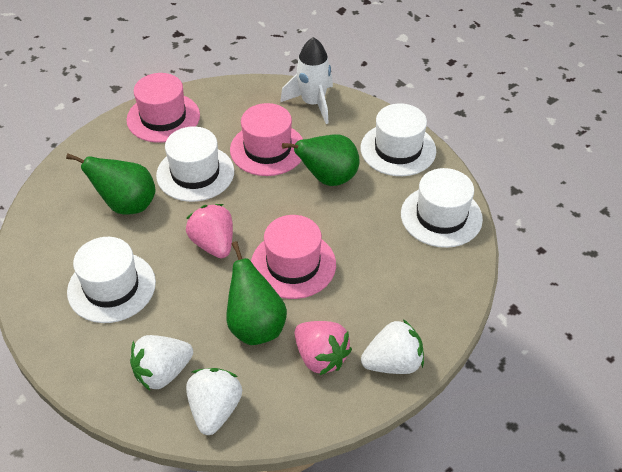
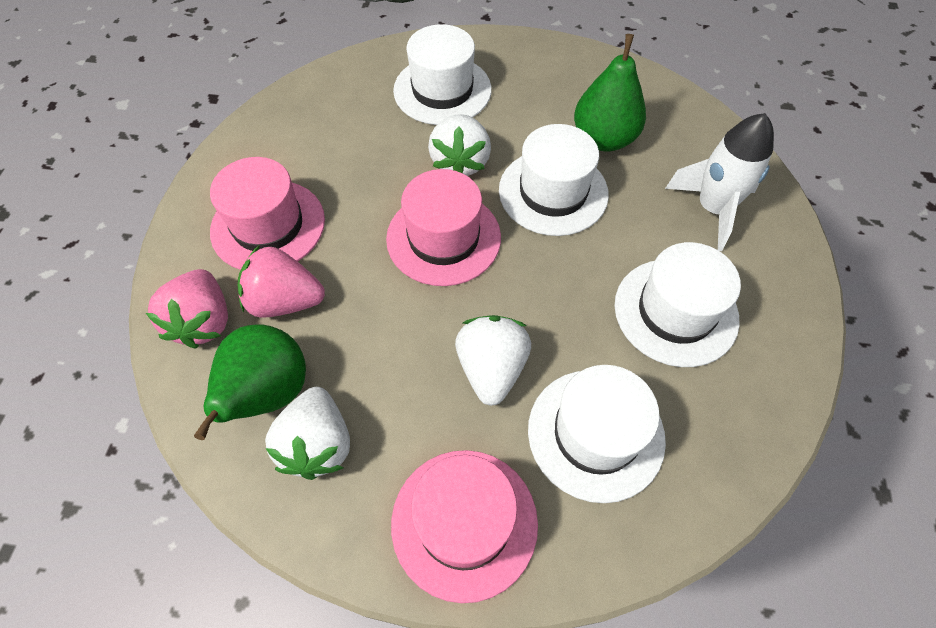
green pear: 3 -> 2

